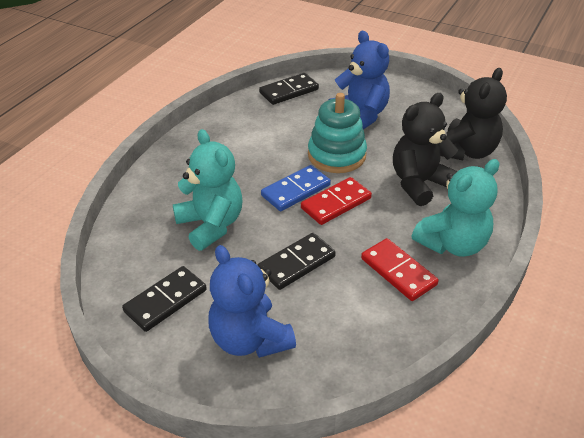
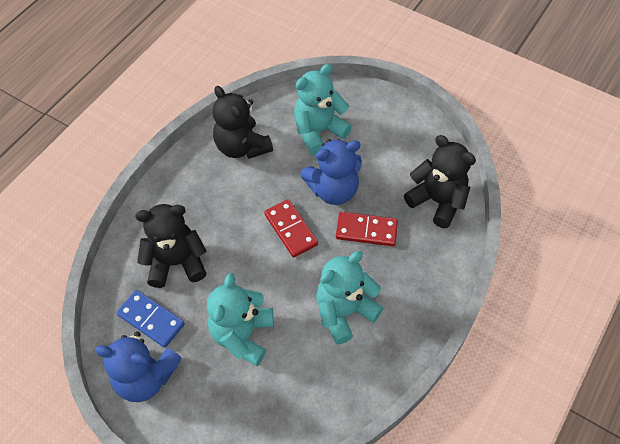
black domino: 3 -> 0
black teddy bear: 2 -> 3
turquoise stacking toy: 1 -> 0
turquoise teddy bear: 2 -> 3

